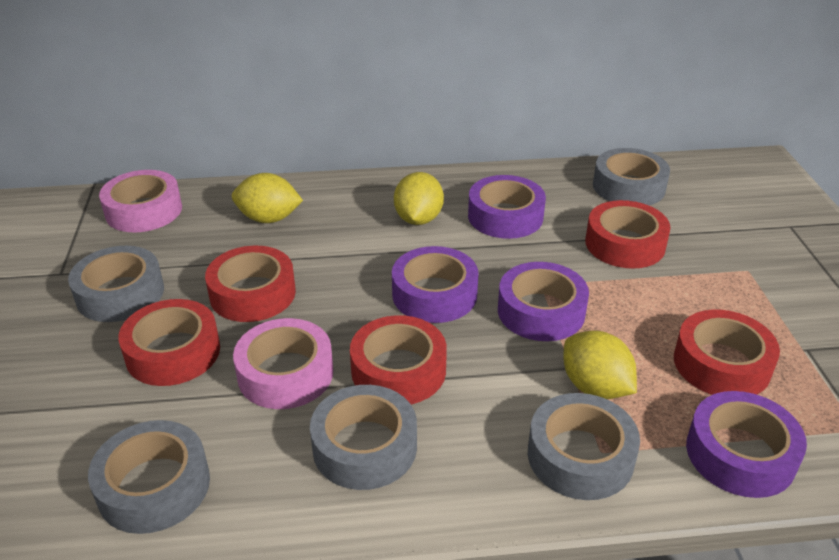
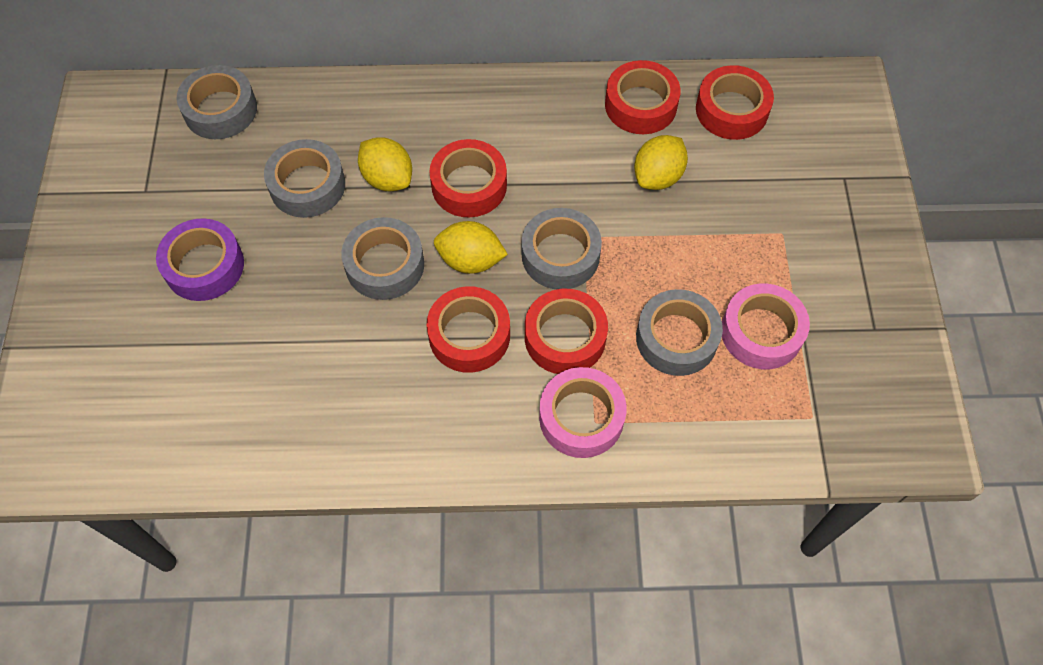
purple tape: 4 -> 1

